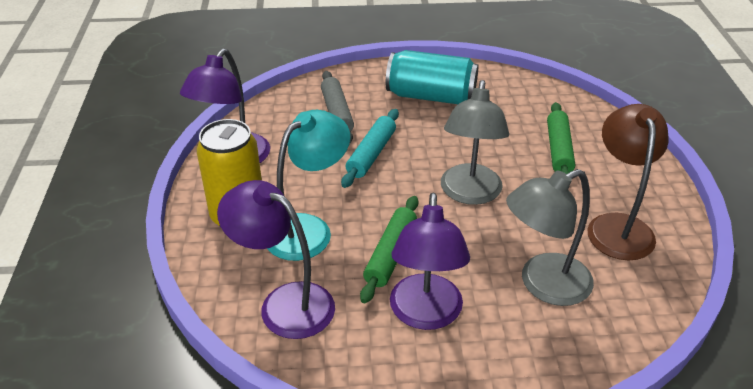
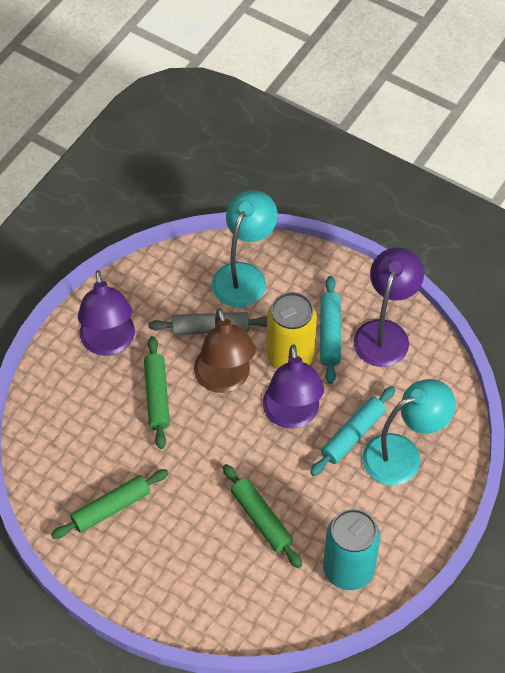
green rolling pin: 2 -> 3
grey lamp: 2 -> 0
turquoise lamp: 1 -> 2
turquoise rolling pin: 1 -> 2

